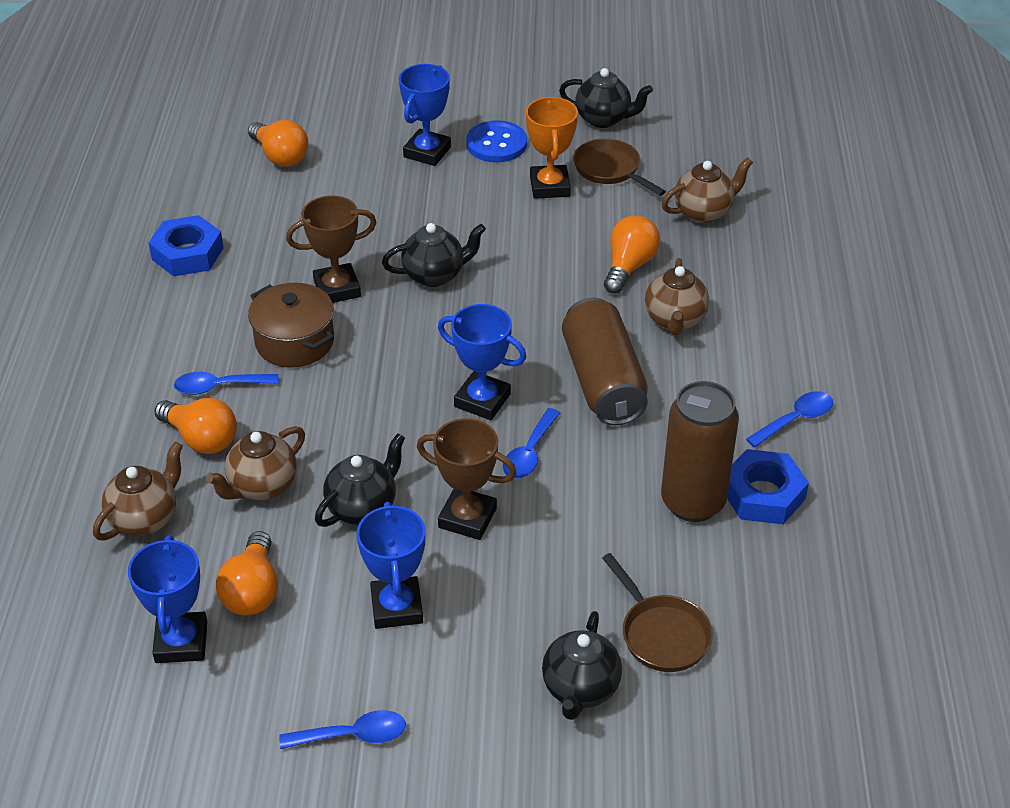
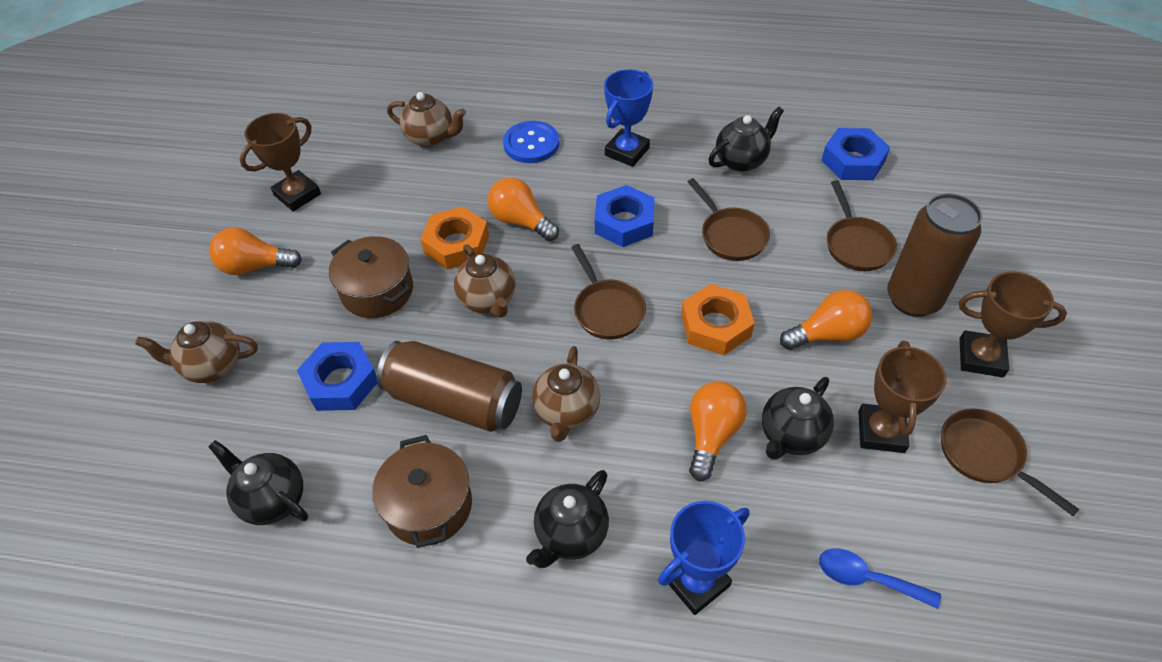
blue nut: 2 -> 3
blue spoon: 4 -> 1
blue trophy: 4 -> 2
brown pan: 2 -> 4
brown pot: 1 -> 2
brown trophy: 2 -> 3
orange nut: 0 -> 2
orange trophy: 1 -> 0

